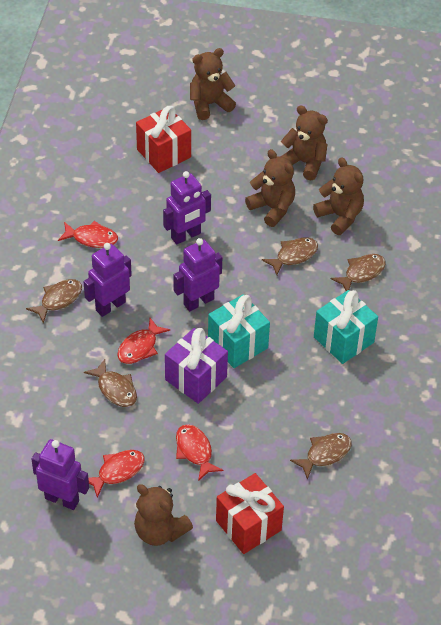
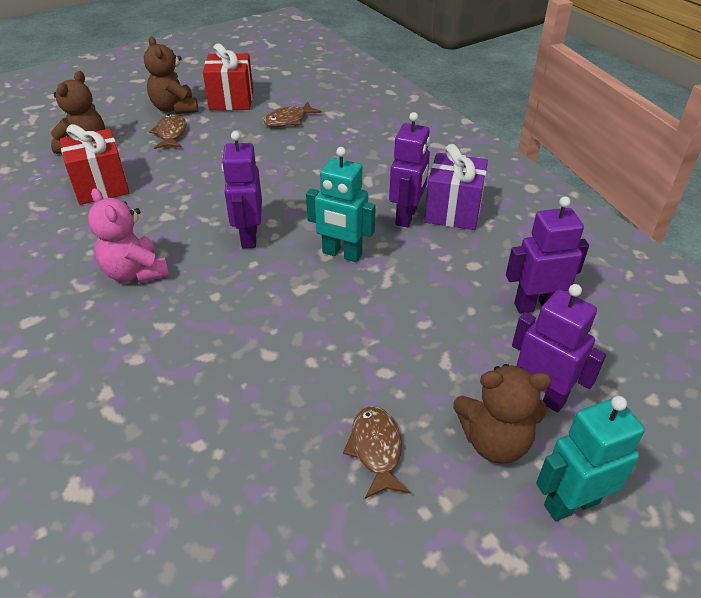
brown fish: 5 -> 3
brown teddy bear: 5 -> 3
pink teddy bear: 0 -> 1
red fish: 4 -> 0
turquoise gift: 2 -> 0
turquoise robot: 0 -> 2

